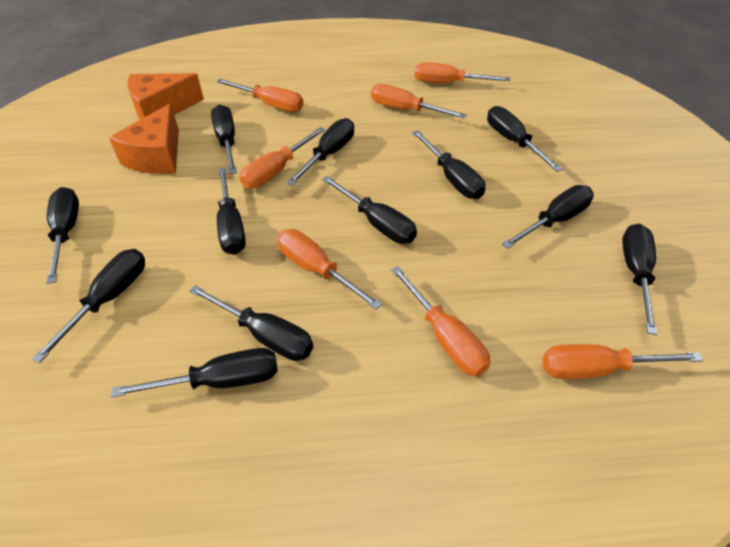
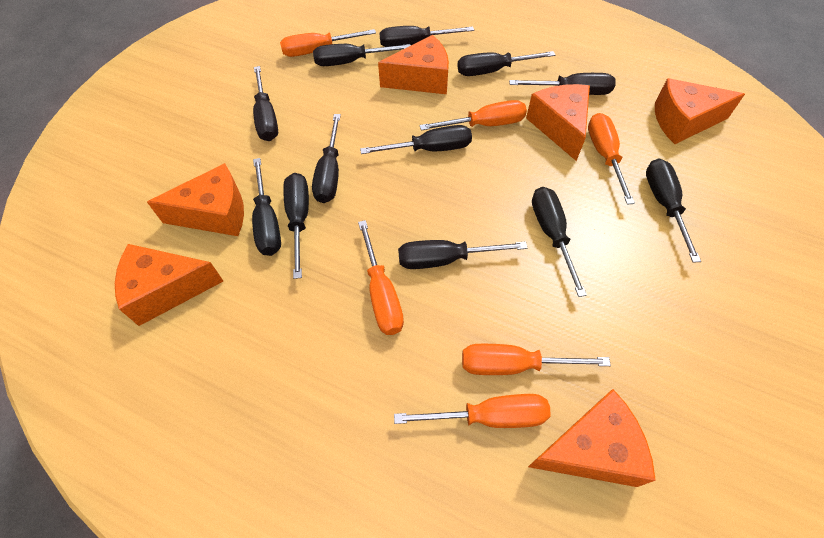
orange cheese: 2 -> 6
orange screwdriver: 7 -> 6

